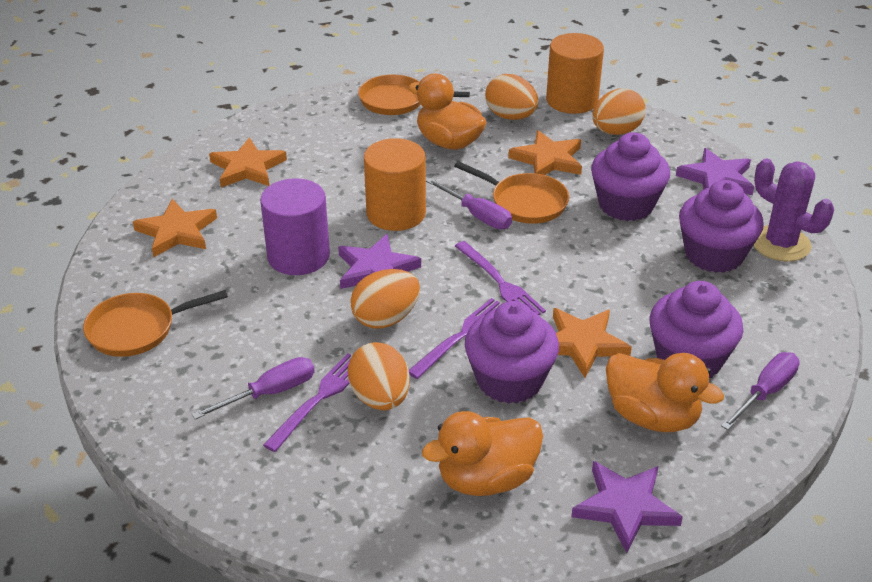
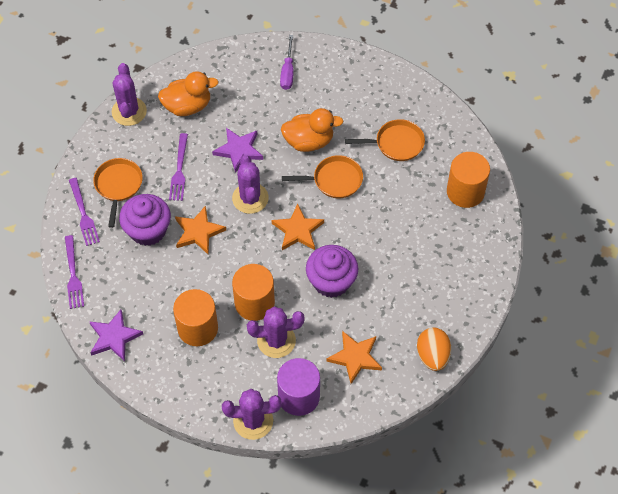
orange cylinder: 2 -> 3
orange duck: 3 -> 2
orange egg: 4 -> 1
orange star: 4 -> 3
purple cactus: 1 -> 4
purple cupcake: 4 -> 2
purple screwdriver: 3 -> 1
purple star: 3 -> 2

